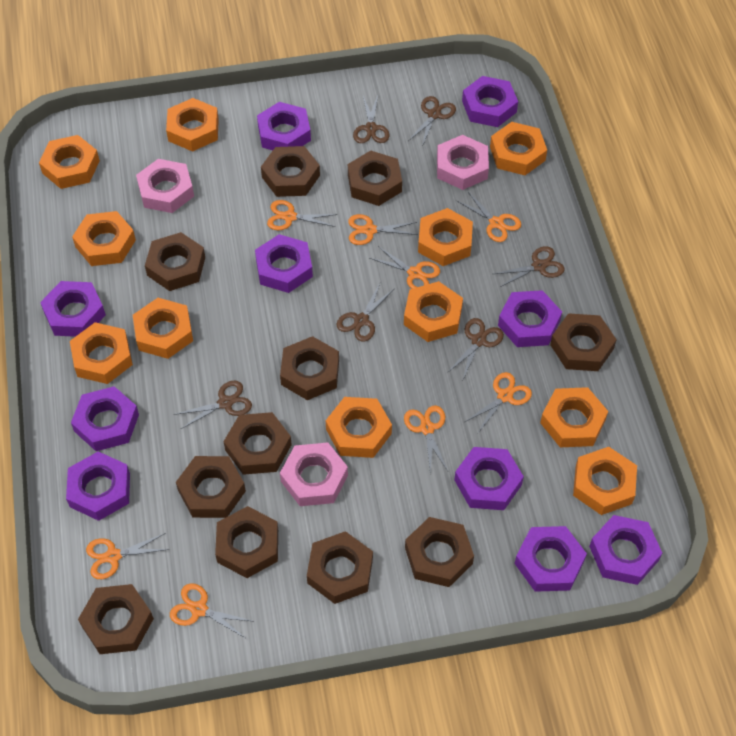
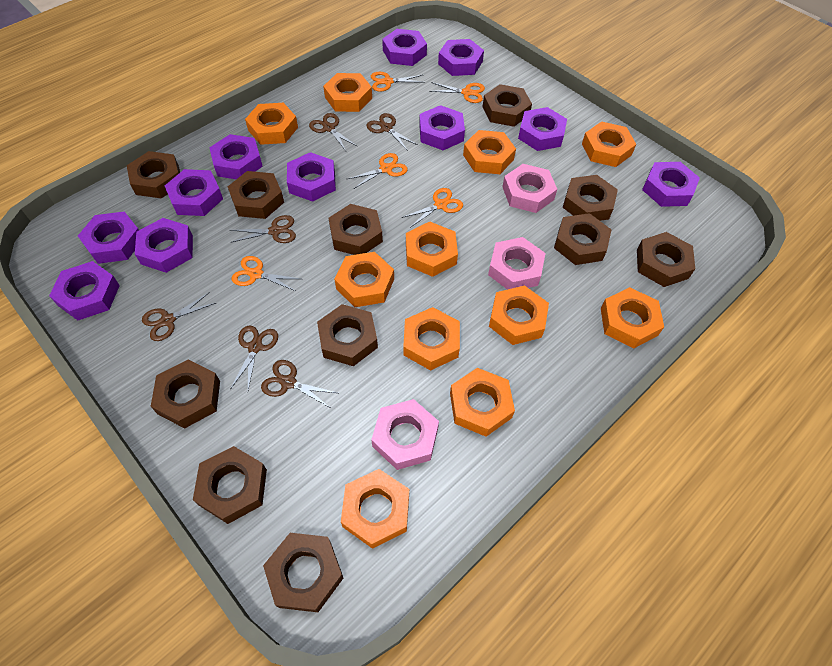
orange scissors: 8 -> 5
purple nut: 10 -> 11

